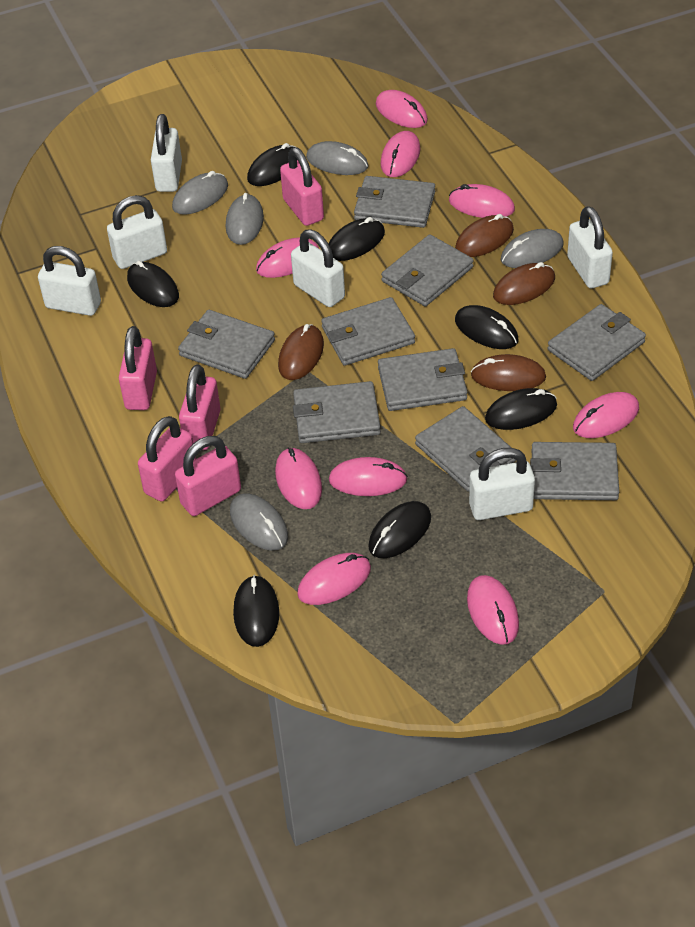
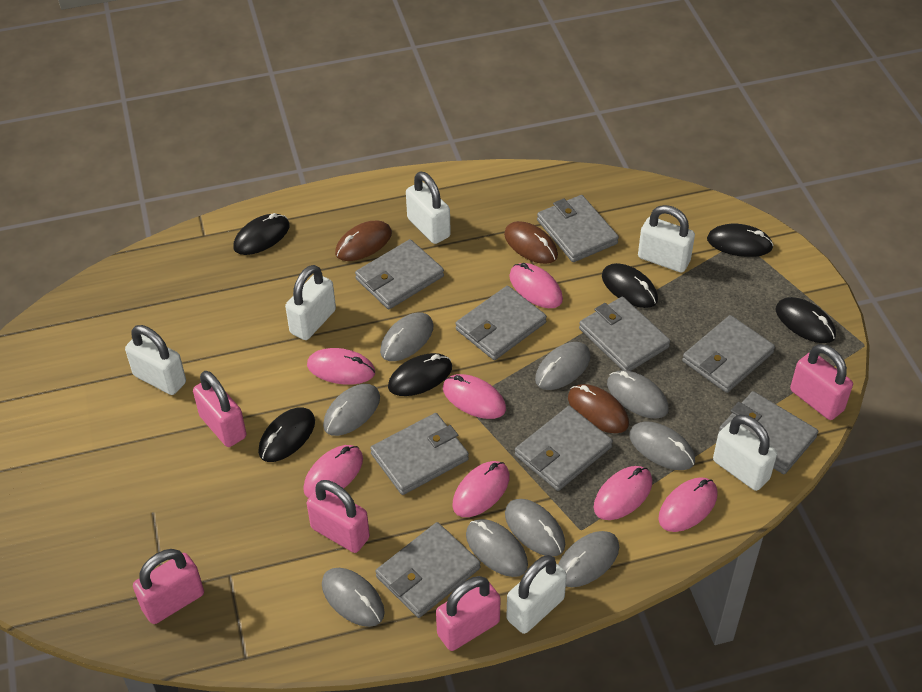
black mouse: 7 -> 6
brown mouse: 4 -> 3
grey mouse: 5 -> 9
pink mouse: 9 -> 7

